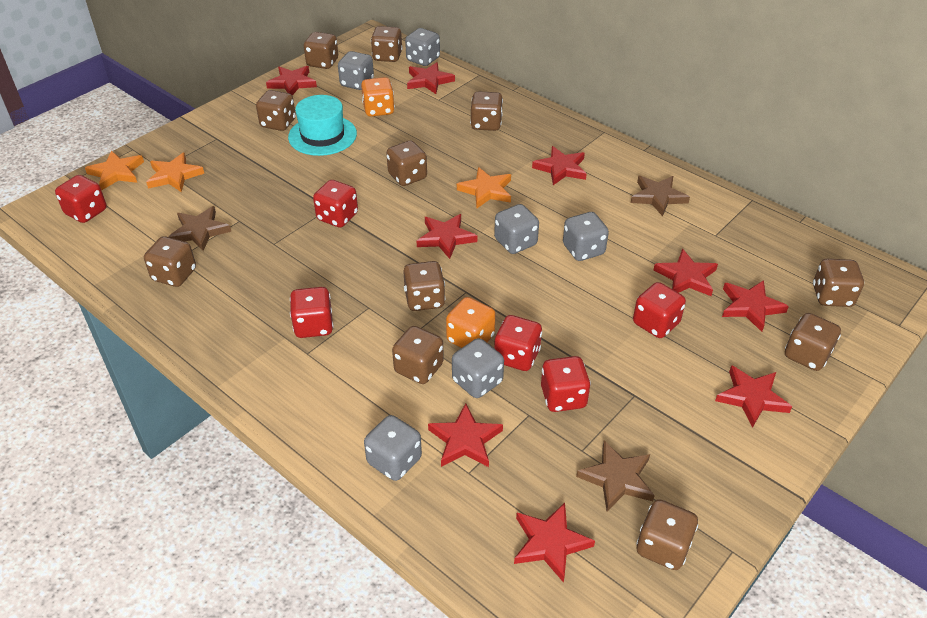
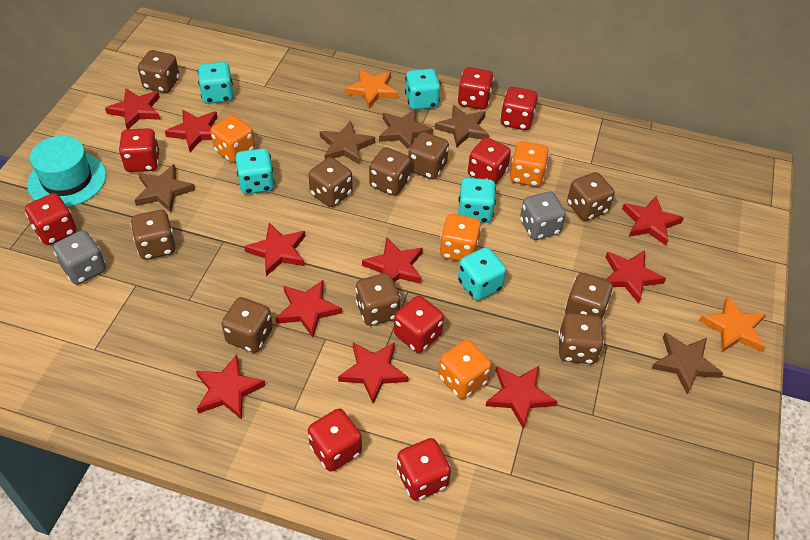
brown dice: 11 -> 10
brown star: 3 -> 5
grey dice: 6 -> 2
orange dice: 2 -> 4
orange star: 3 -> 2
red dice: 6 -> 8
red star: 9 -> 10
turquoise dice: 0 -> 5

